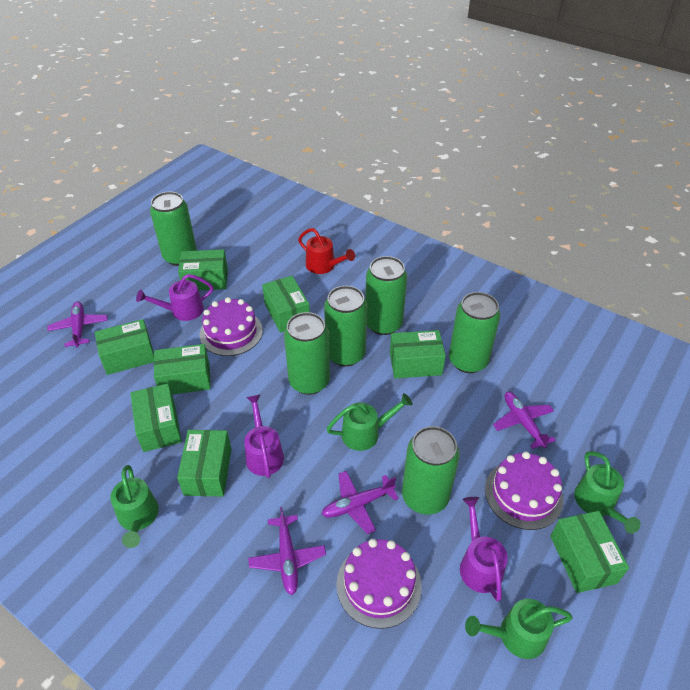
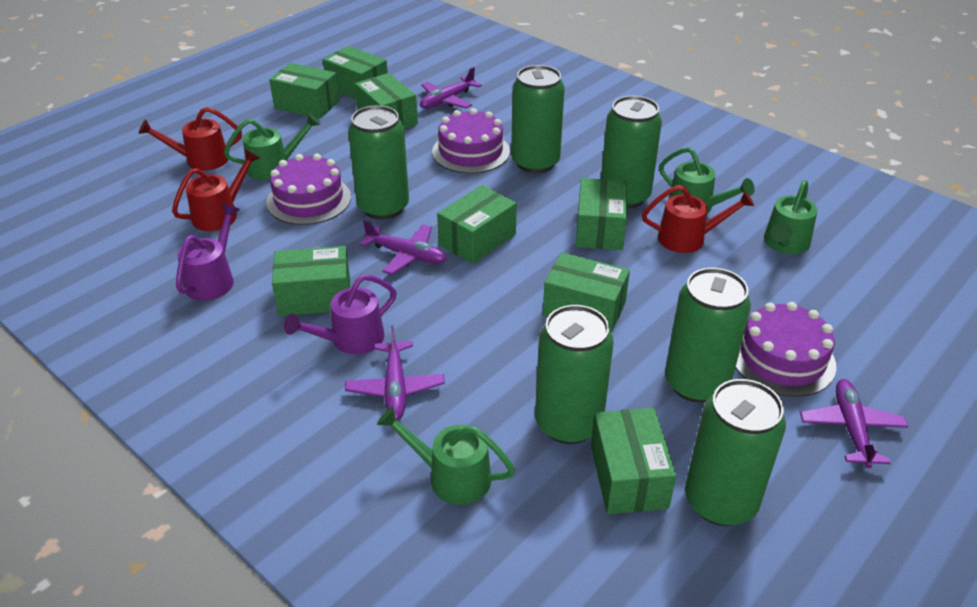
purple watering can: 3 -> 2
red watering can: 1 -> 3

